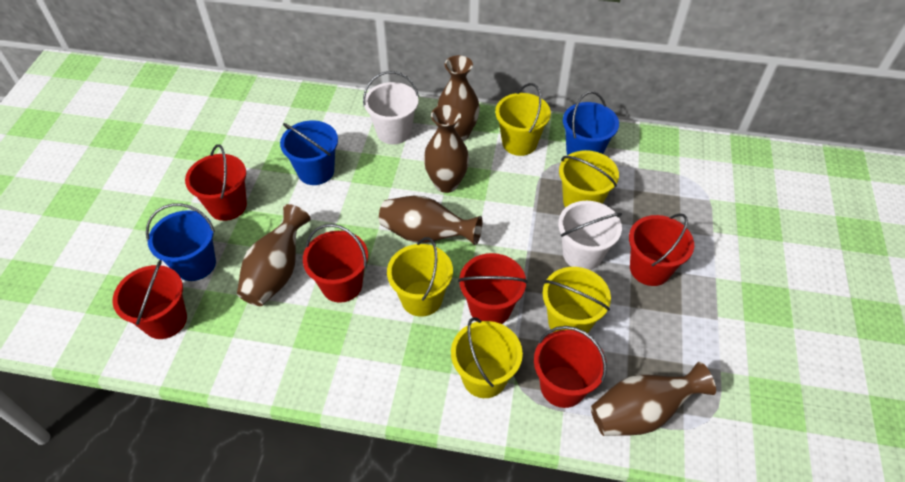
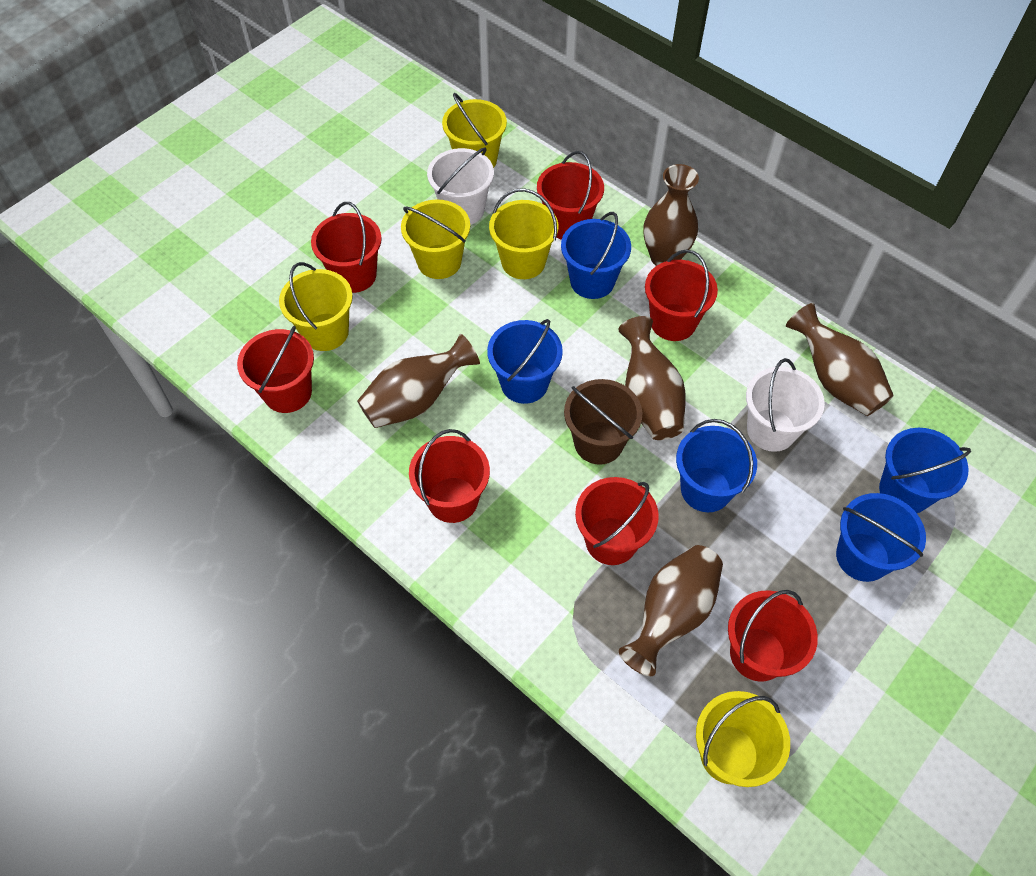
blue bucket: 3 -> 5
brown bucket: 0 -> 1
red bucket: 6 -> 7

